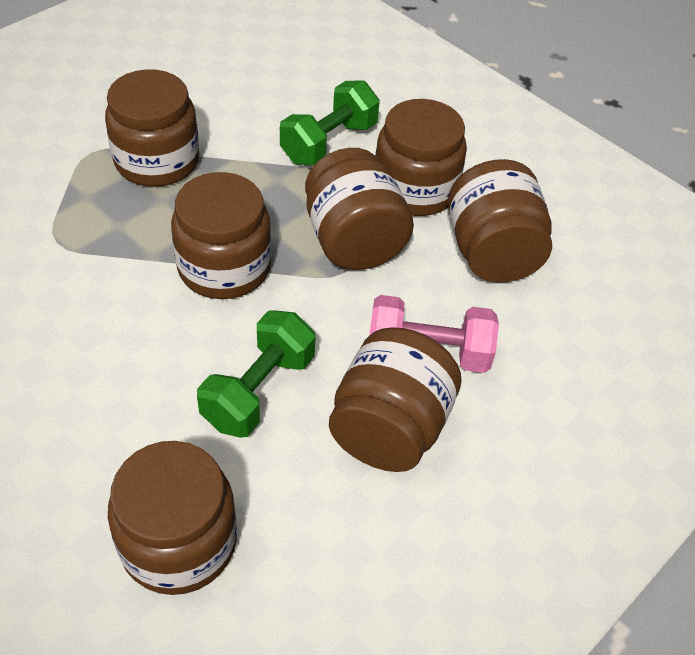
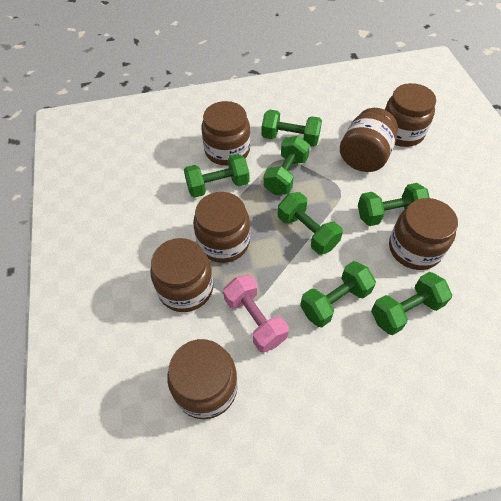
green dumbbell: 2 -> 7

